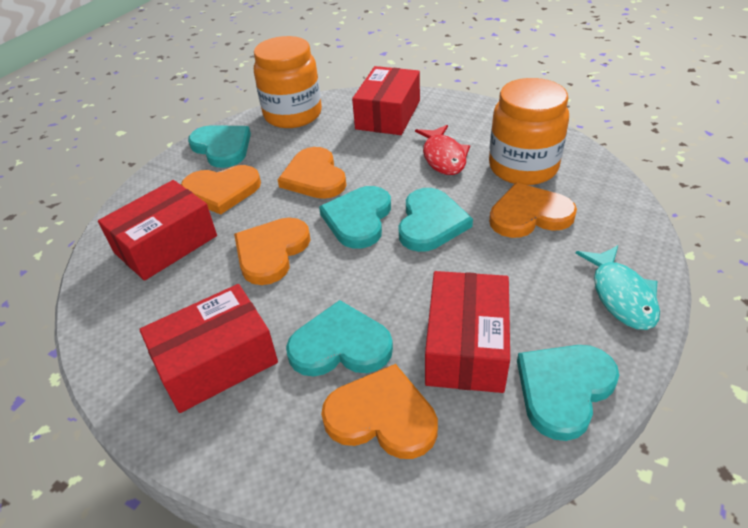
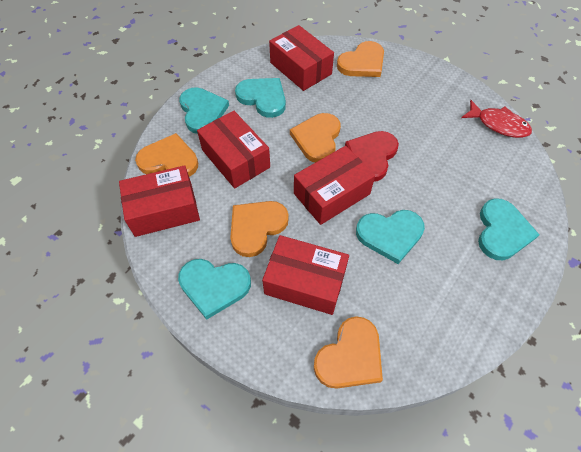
orange jar: 2 -> 0
red box: 4 -> 5
red heart: 0 -> 1
turquoise fish: 1 -> 0

